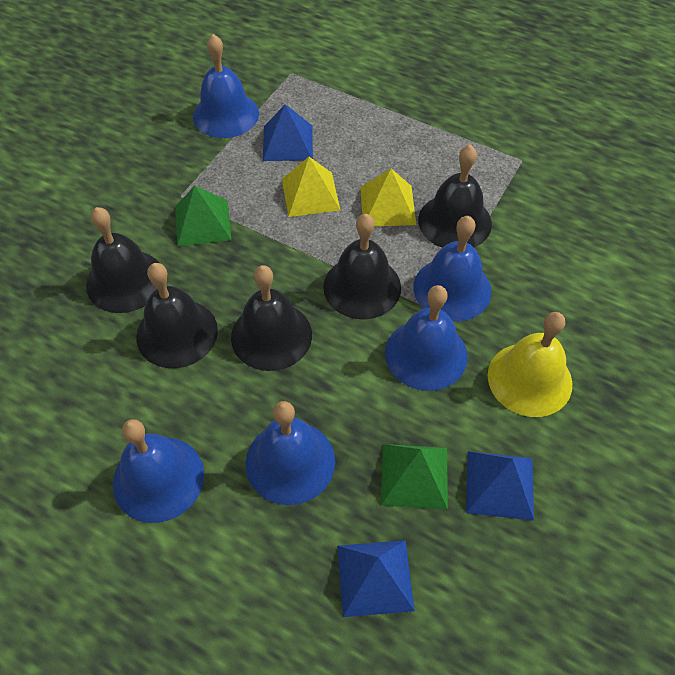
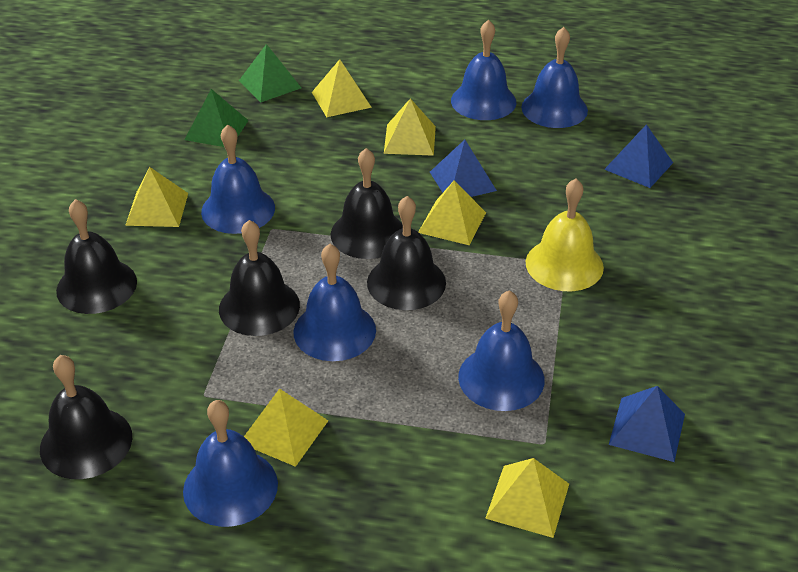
blue bell: 5 -> 6
yellow pyramid: 2 -> 6

